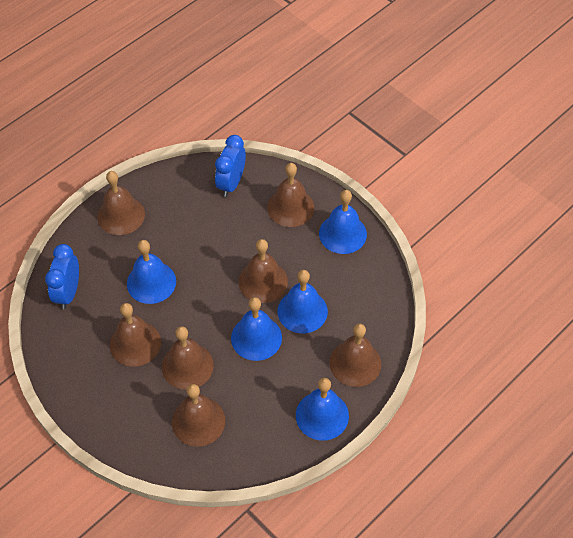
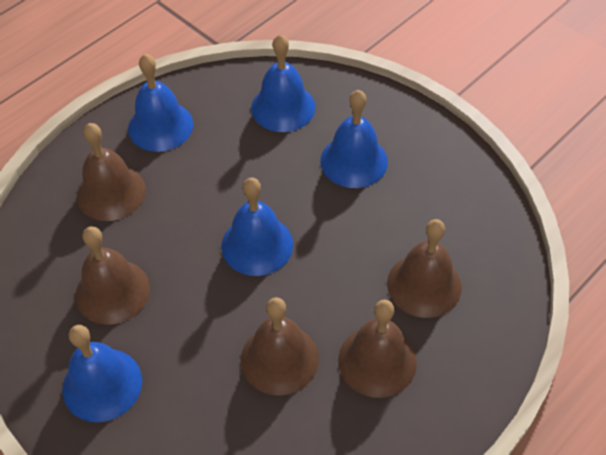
blue clock: 2 -> 0
brown bell: 7 -> 5

